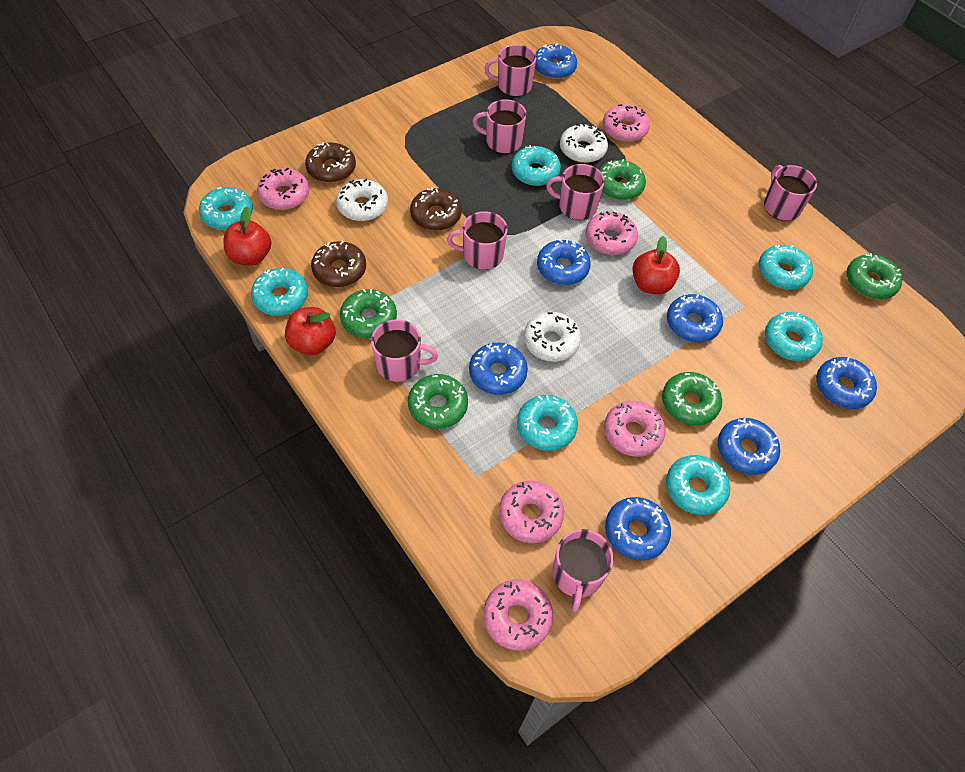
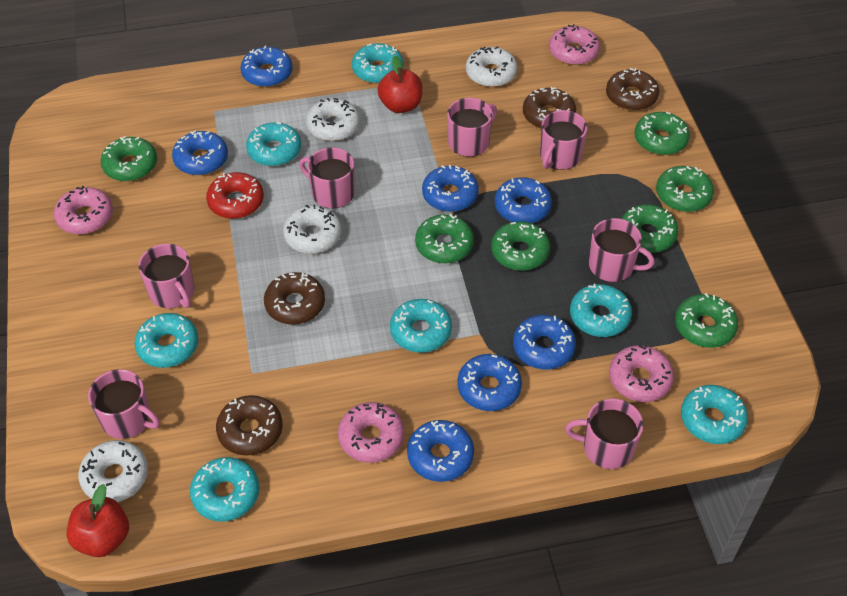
brown donut: 3 -> 4
green donut: 5 -> 7
pink donut: 6 -> 4
red apple: 3 -> 2
red donut: 0 -> 1
white donut: 3 -> 4

